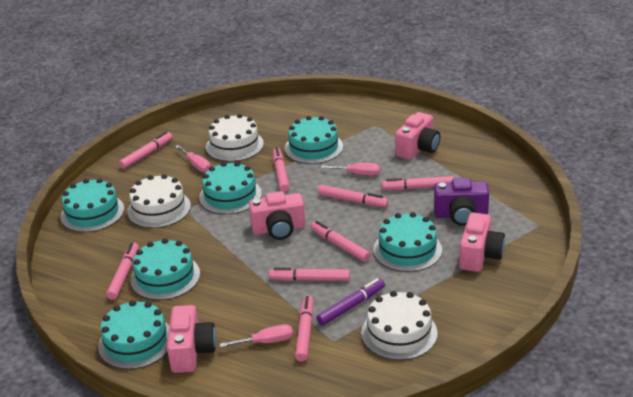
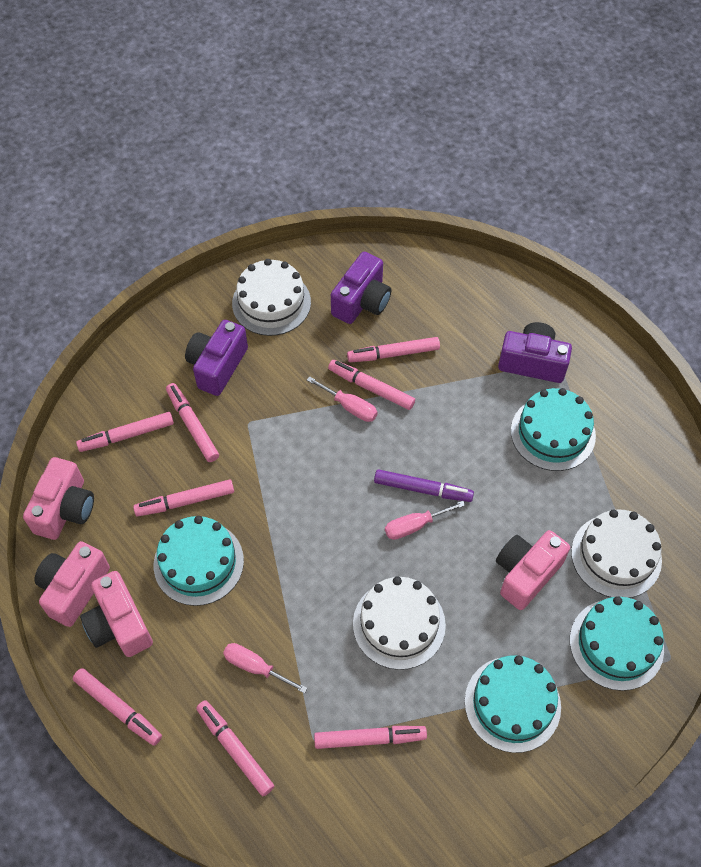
purple camera: 1 -> 3
turquoise cake: 6 -> 4

